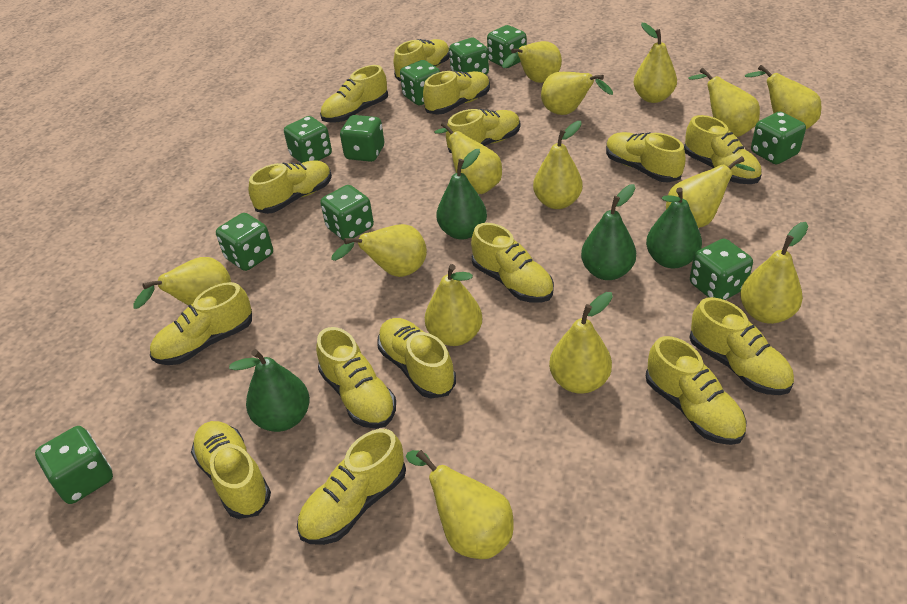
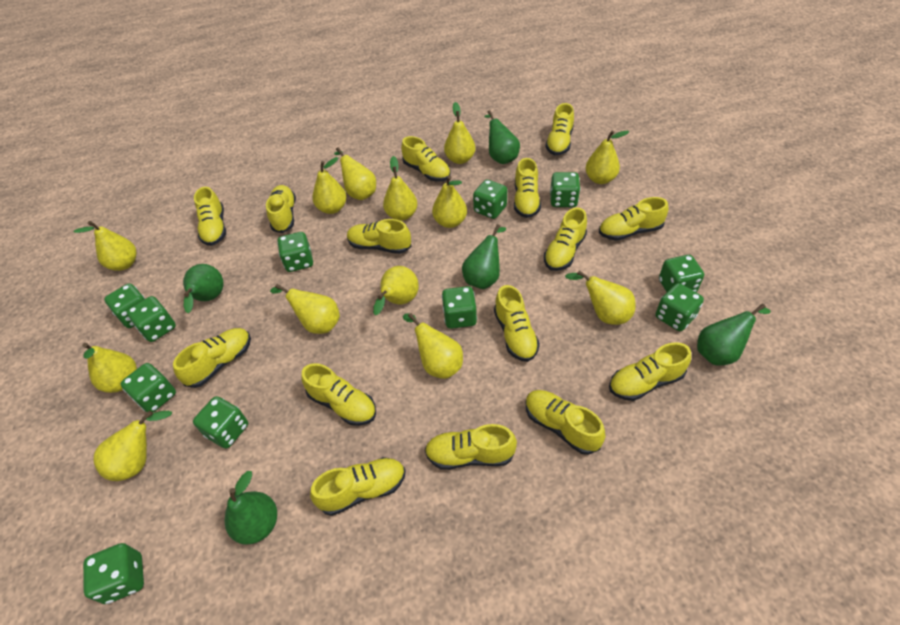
green dice: 10 -> 11
green pear: 4 -> 5
yellow pear: 14 -> 13

